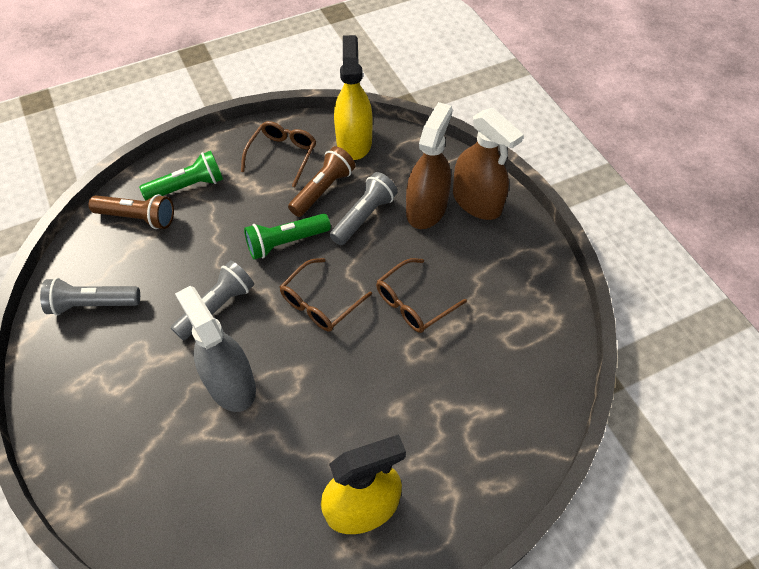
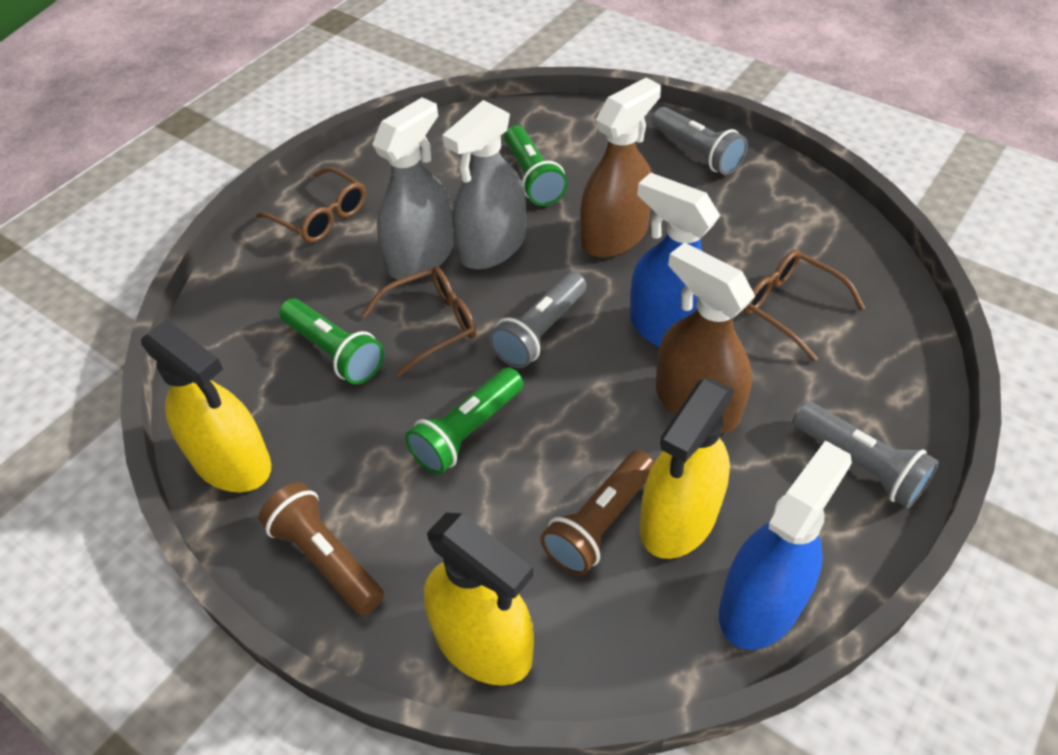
blue spray bottle: 0 -> 2
green flashlight: 2 -> 3
grey spray bottle: 1 -> 2
yellow spray bottle: 2 -> 3

